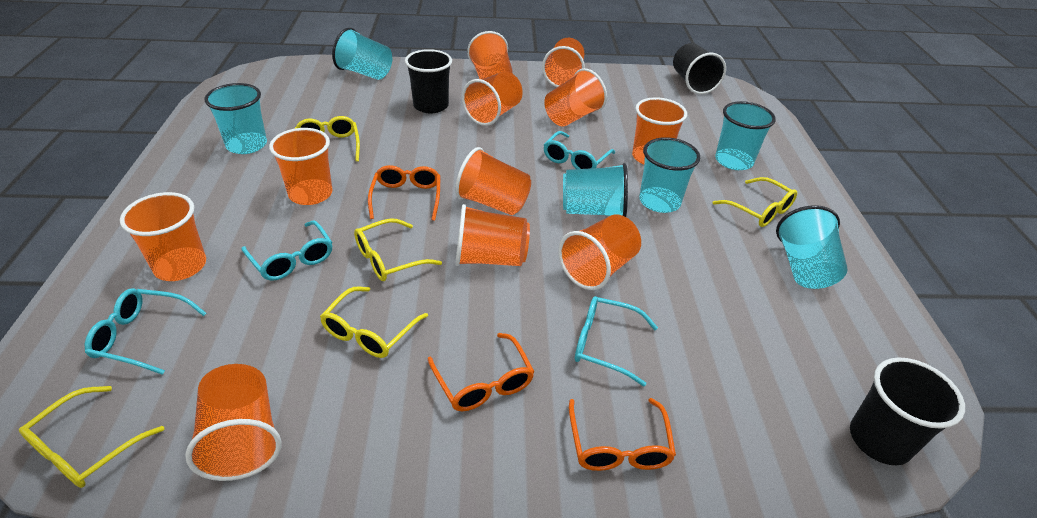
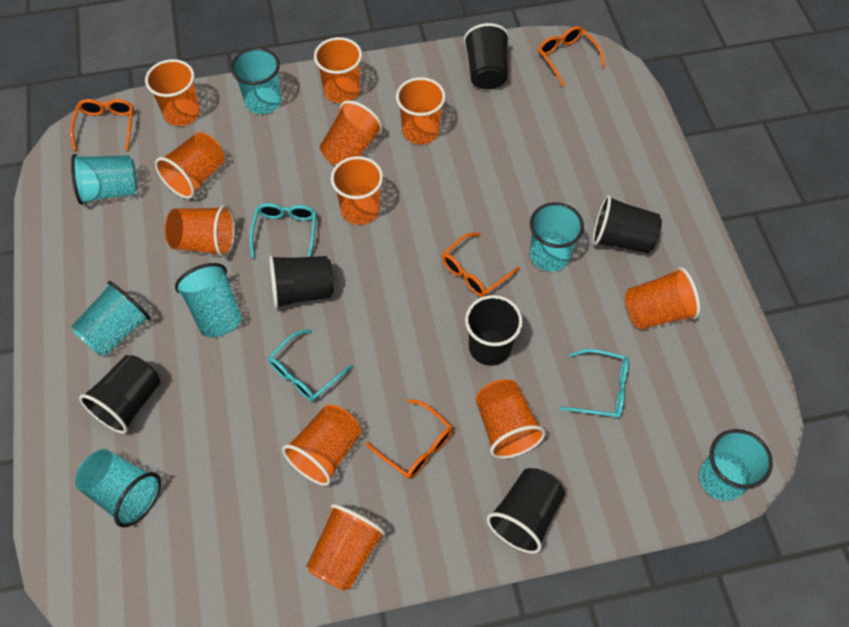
black cup: 3 -> 6
orange glasses: 3 -> 4
turquoise cup: 6 -> 7
turquoise glasses: 4 -> 3
yellow glasses: 5 -> 0

